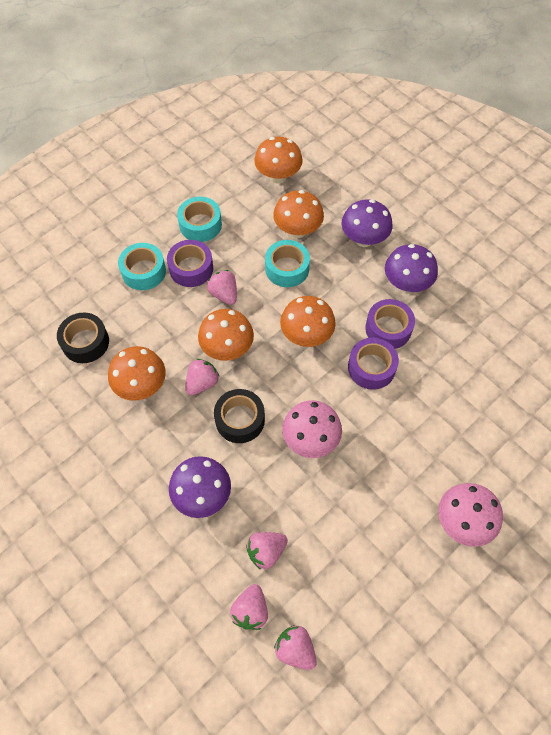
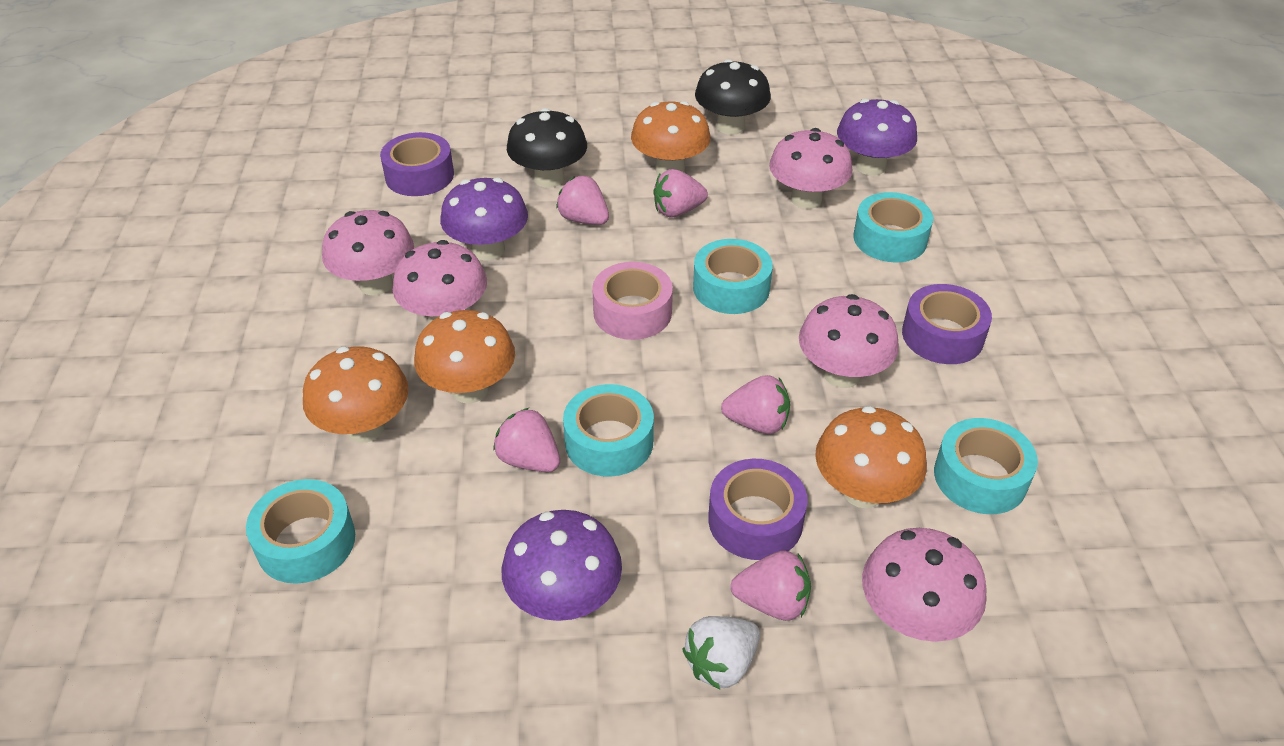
black mushroom: 0 -> 2
black tape: 2 -> 0
orange mushroom: 5 -> 4
pink mushroom: 2 -> 5
pink tape: 0 -> 1
turquoise tape: 3 -> 5
white strawberry: 0 -> 1

